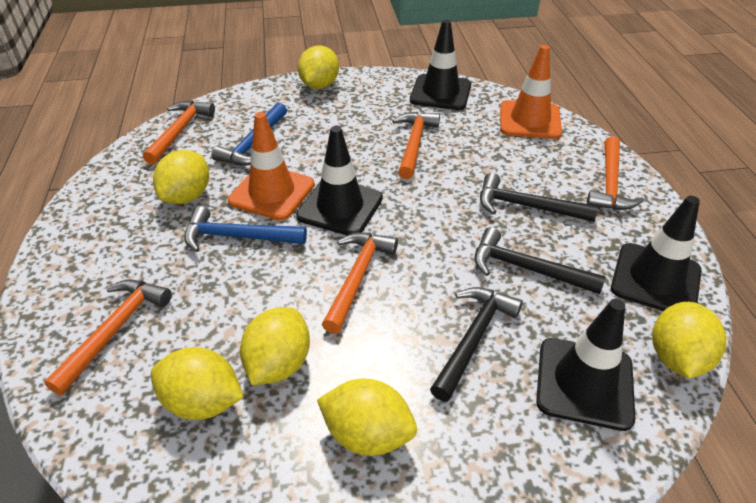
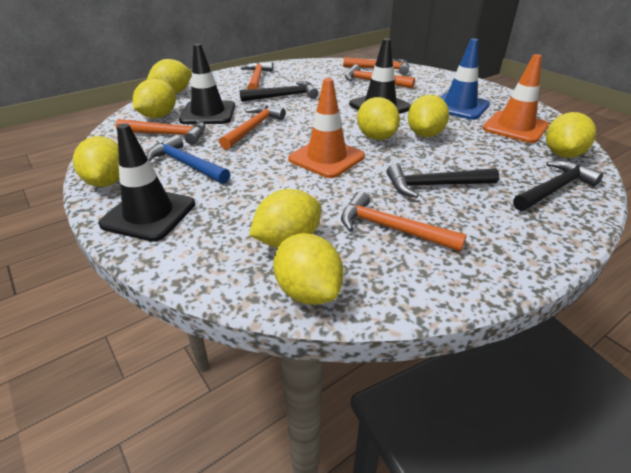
black traffic cone: 4 -> 3
blue hammer: 2 -> 1
blue traffic cone: 0 -> 1
orange hammer: 5 -> 6
yellow lemon: 6 -> 8

